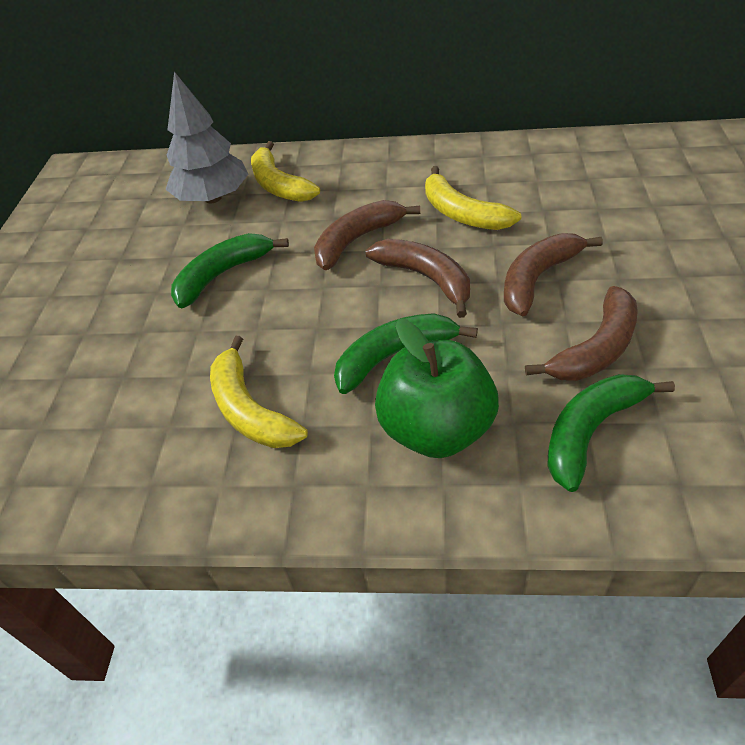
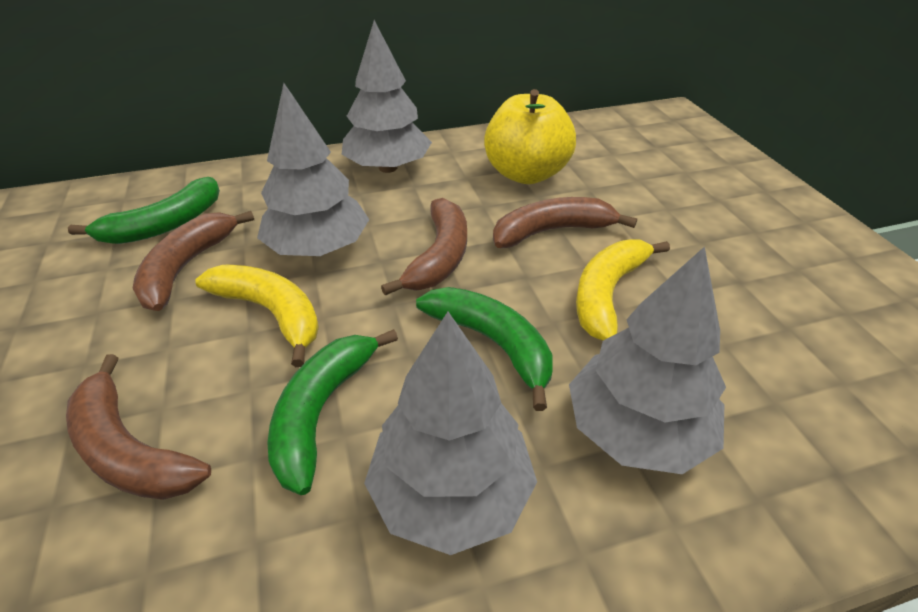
green apple: 1 -> 0
grey tree: 1 -> 4
yellow apple: 0 -> 1
yellow banana: 3 -> 2

